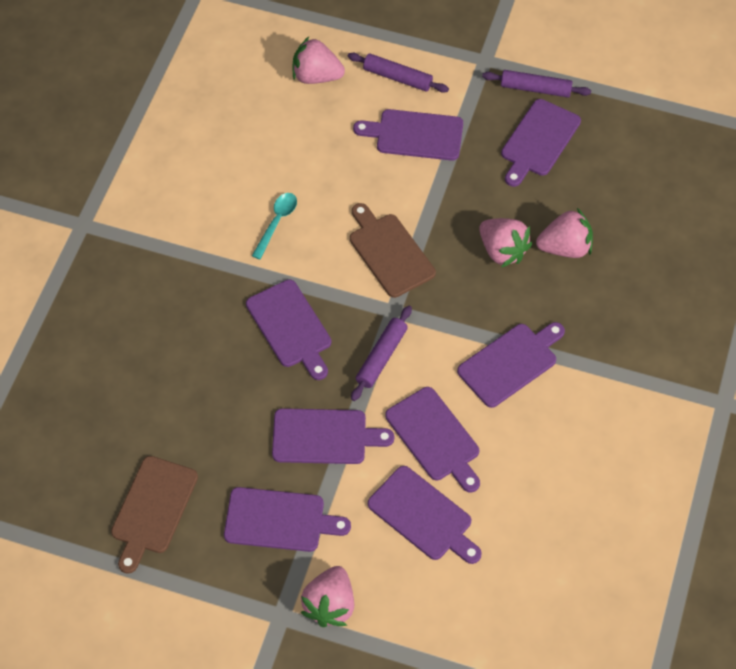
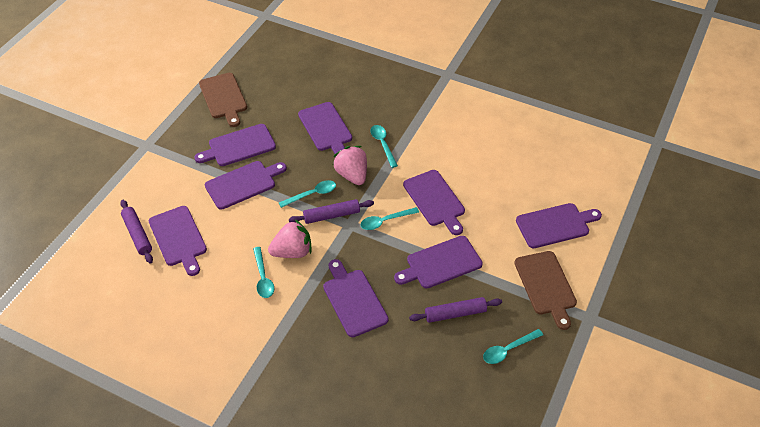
pink strawberry: 4 -> 2
turquoise spoon: 1 -> 5

